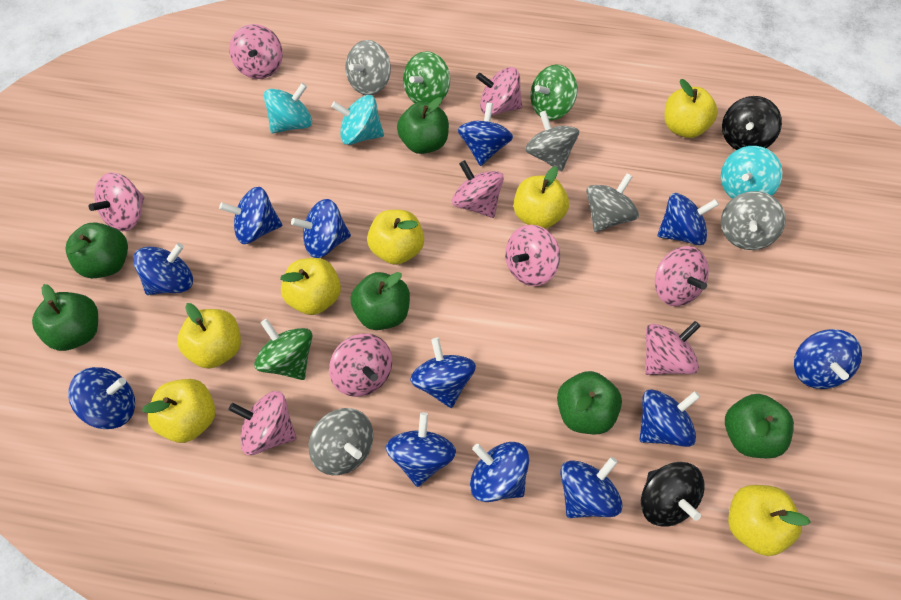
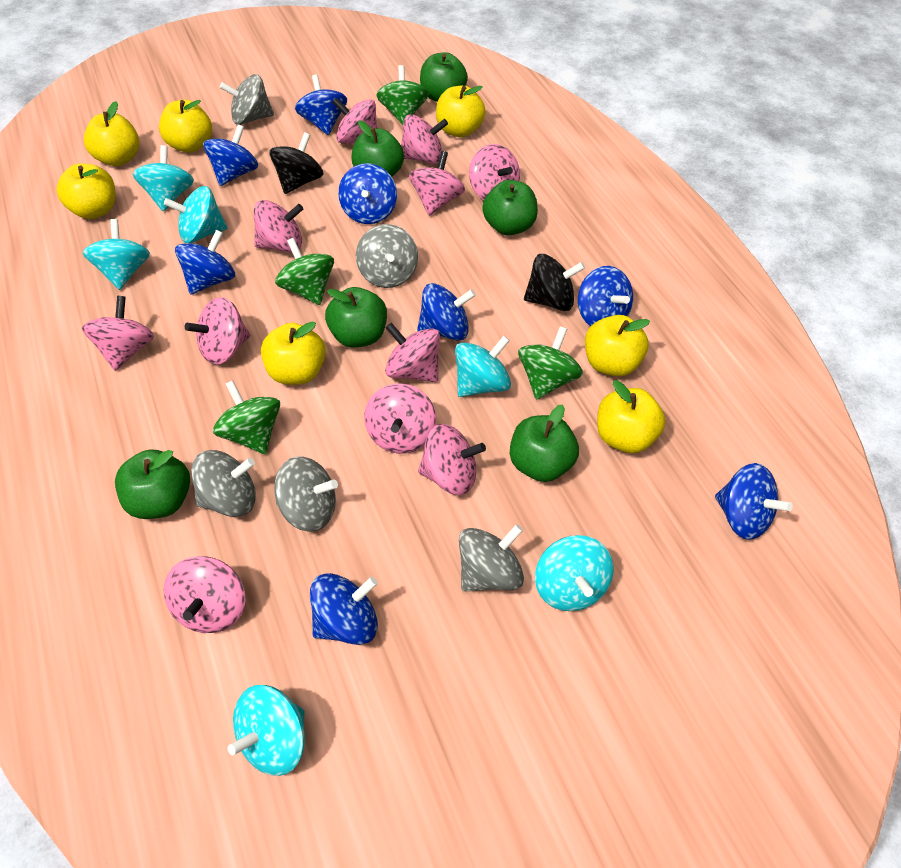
blue spinning top: 12 -> 8
green spinning top: 3 -> 4
pink spinning top: 9 -> 11
turquoise spinning top: 3 -> 6

